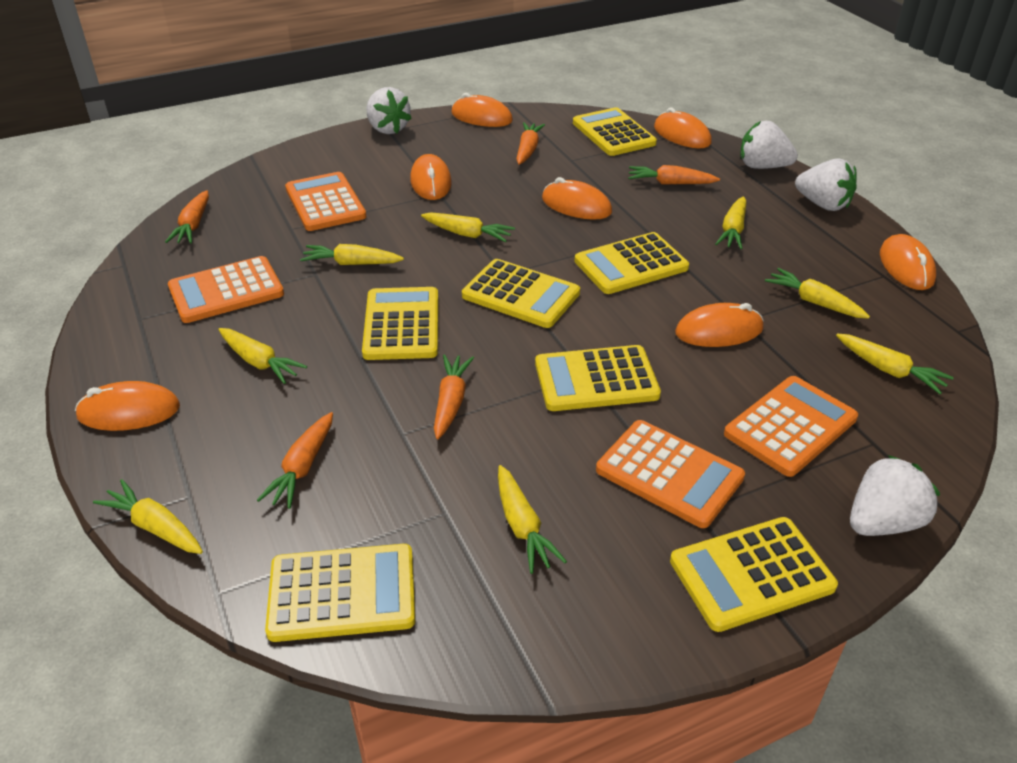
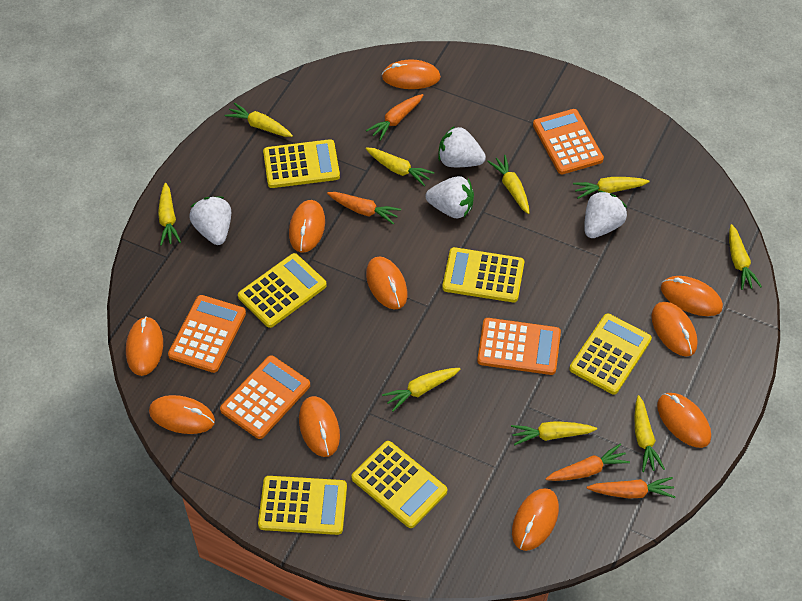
orange carrot: 5 -> 4
orange mouse: 7 -> 10
yellow calculator: 7 -> 6
yellow carrot: 8 -> 9

